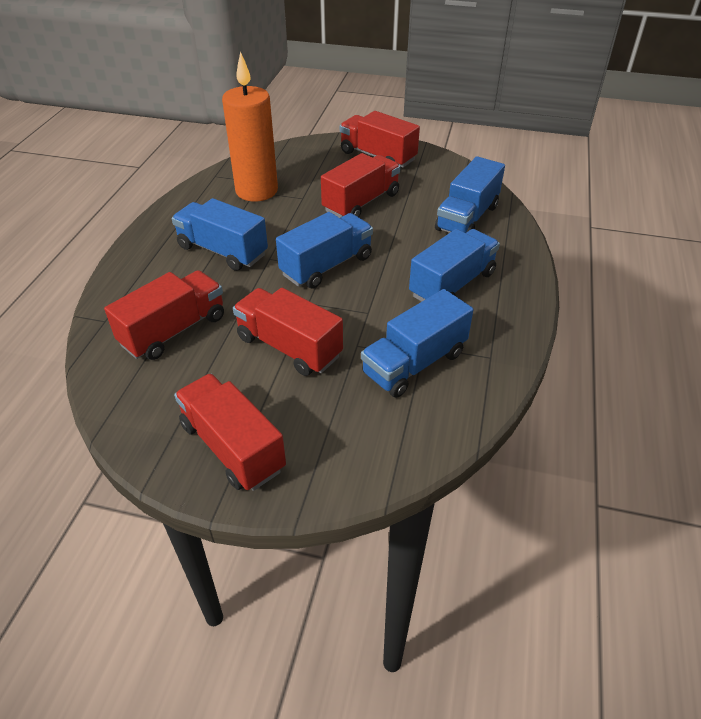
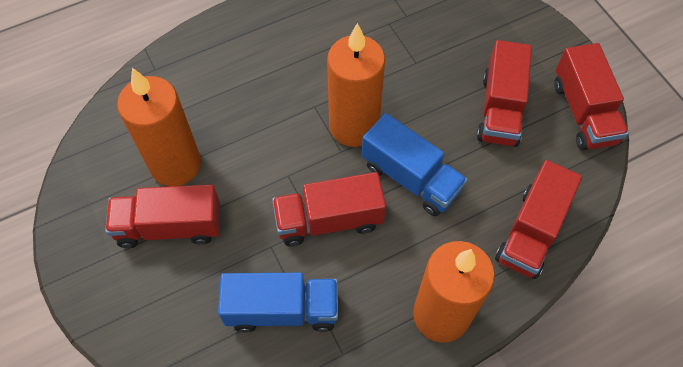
blue truck: 5 -> 2
orange candle: 1 -> 3

